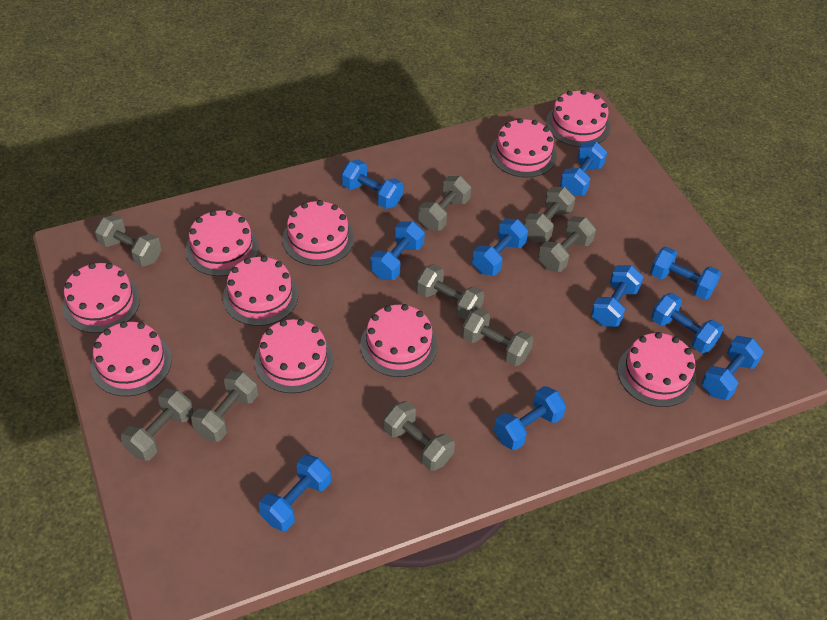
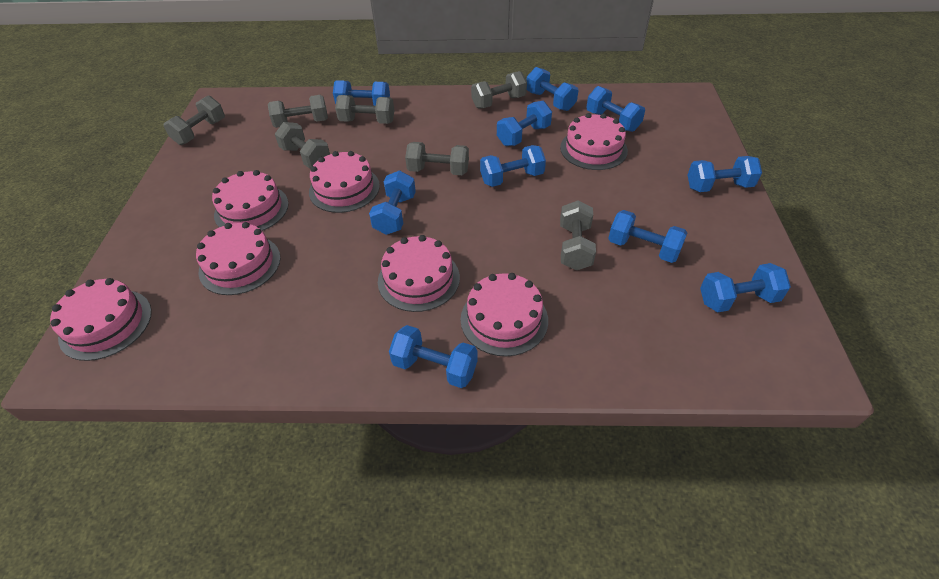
grey dumbbell: 9 -> 7
pink cake: 10 -> 7

